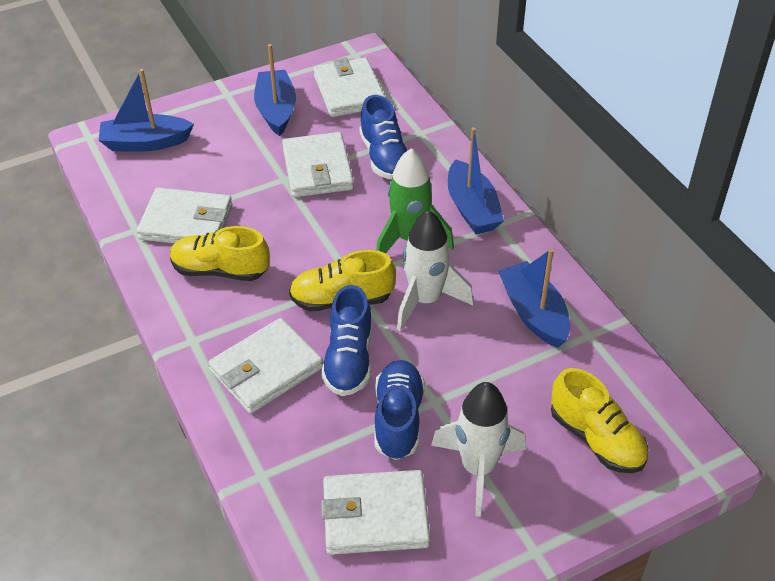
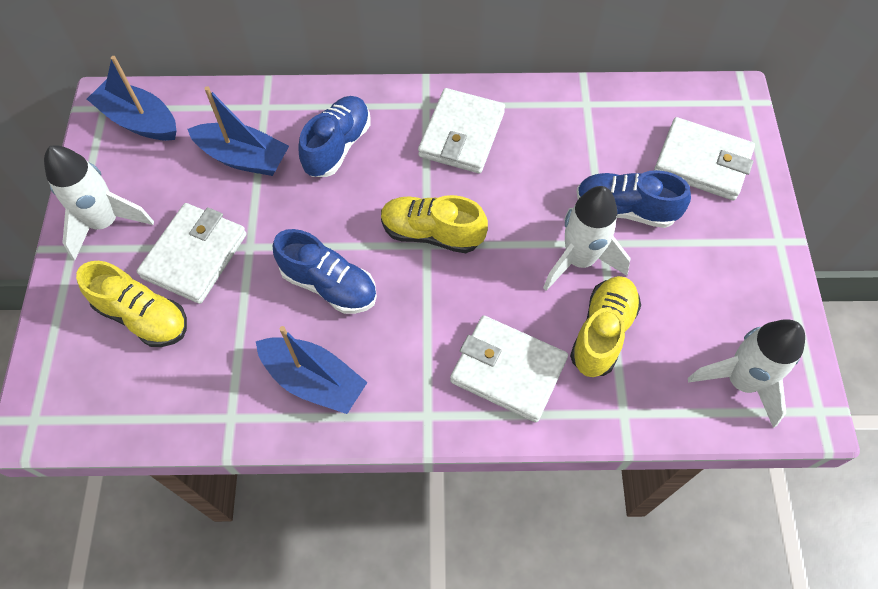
blue boat: 4 -> 3
green rocket: 1 -> 0
white rocket: 2 -> 3
white wallet: 5 -> 4

